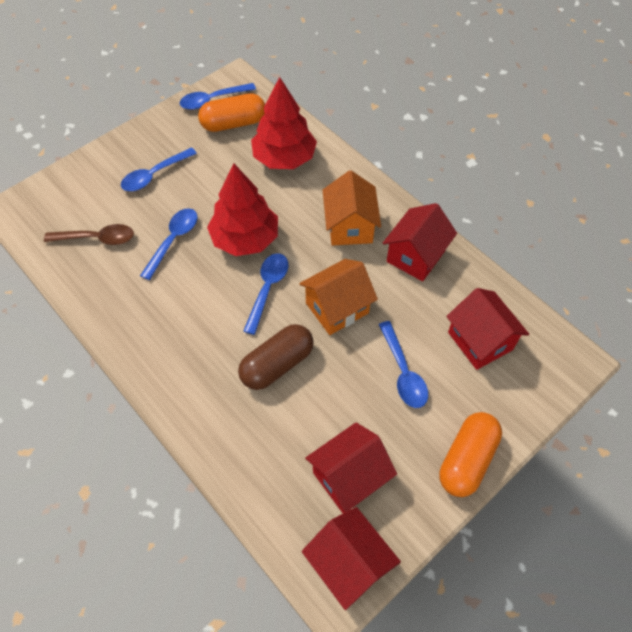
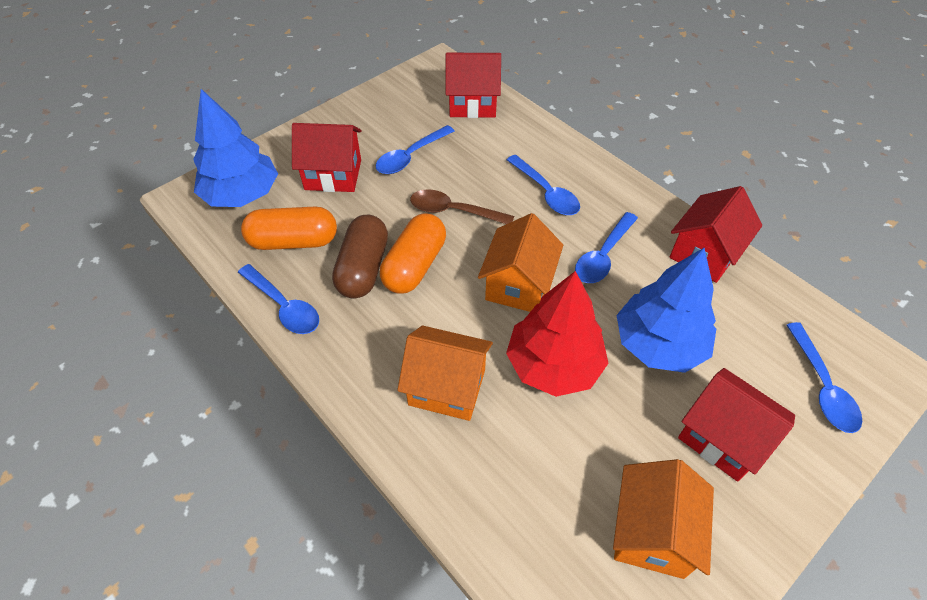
blue tree: 0 -> 2
orange house: 2 -> 3
red tree: 2 -> 1

